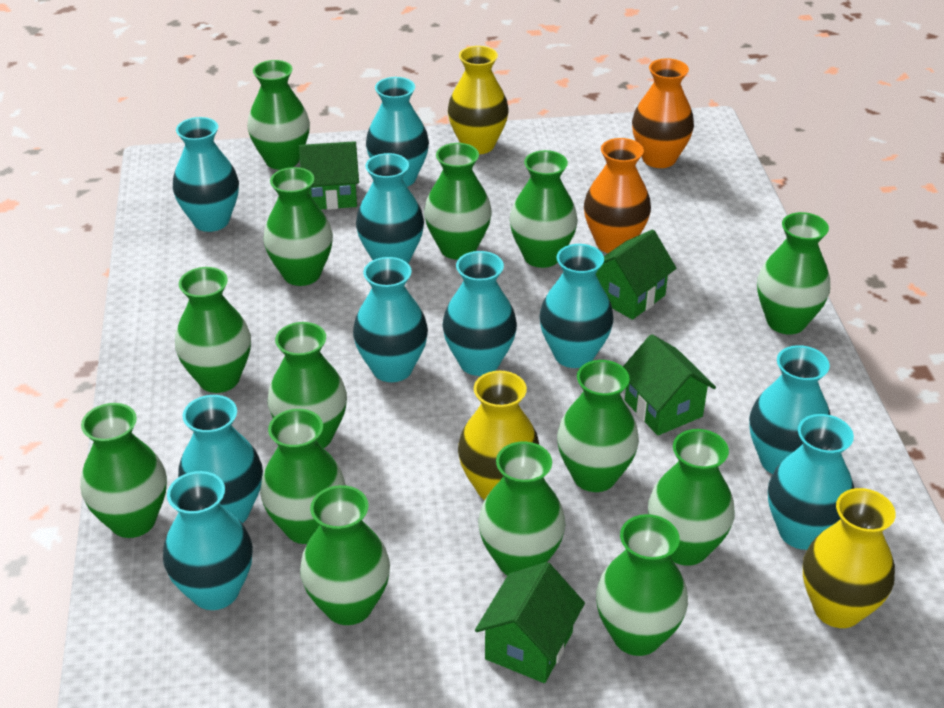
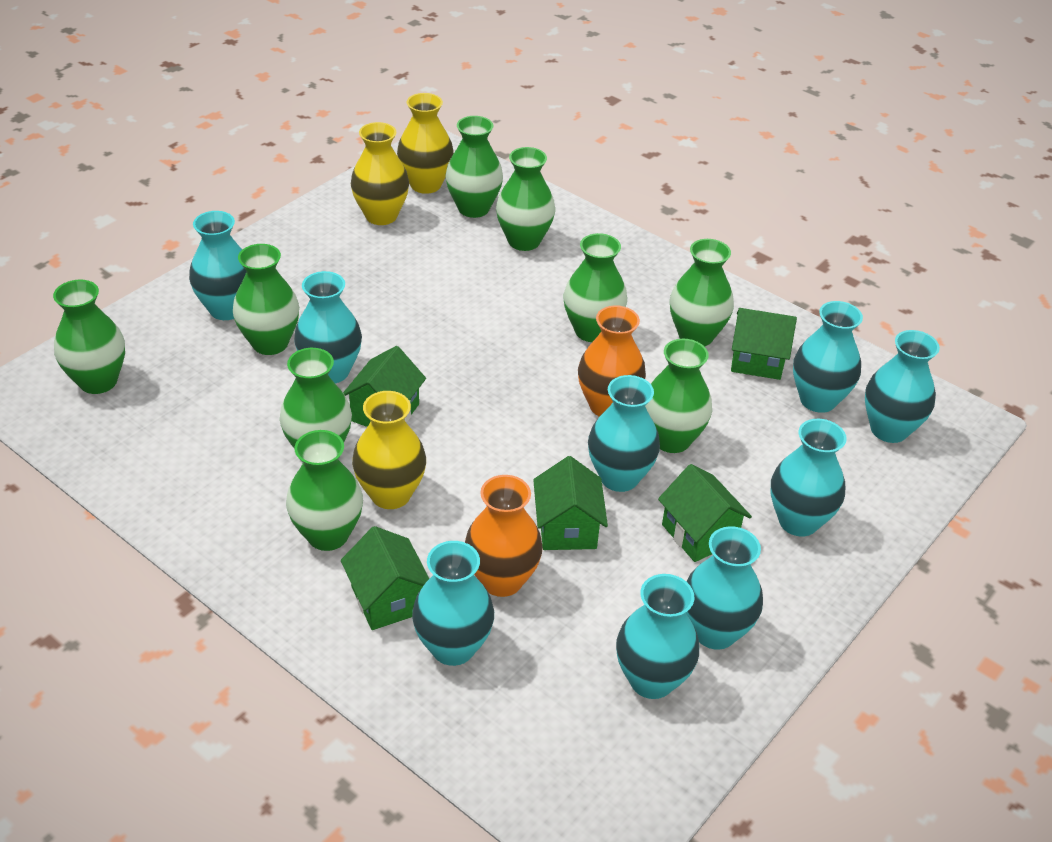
green house: 4 -> 5
green vase: 14 -> 9
turquoise vase: 10 -> 9

